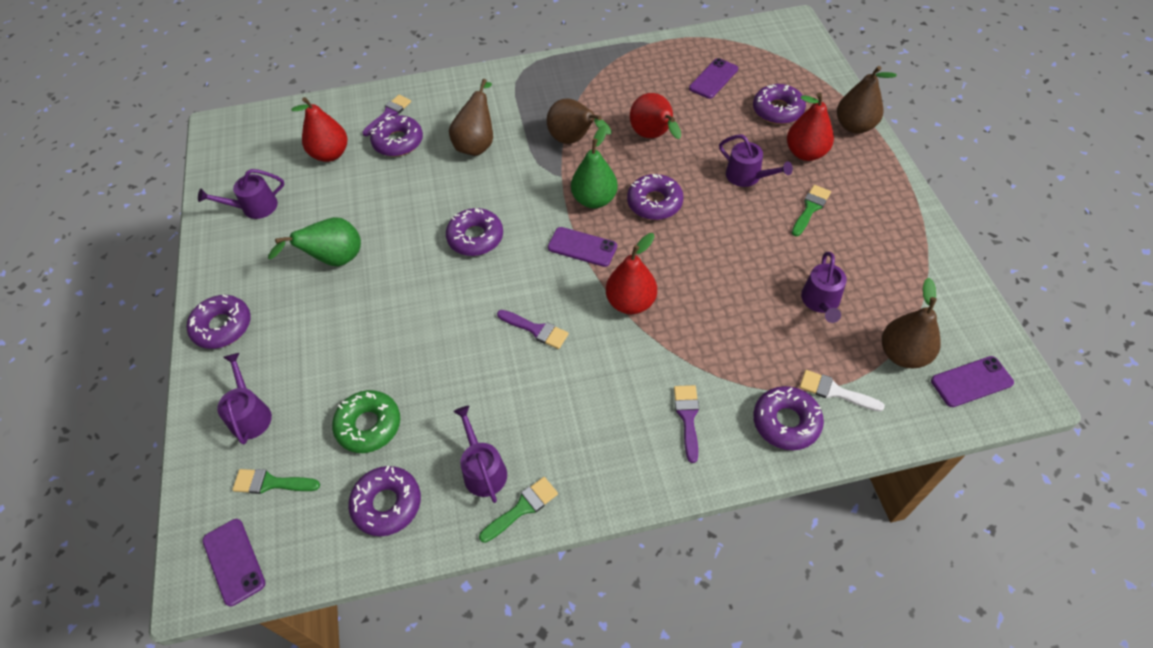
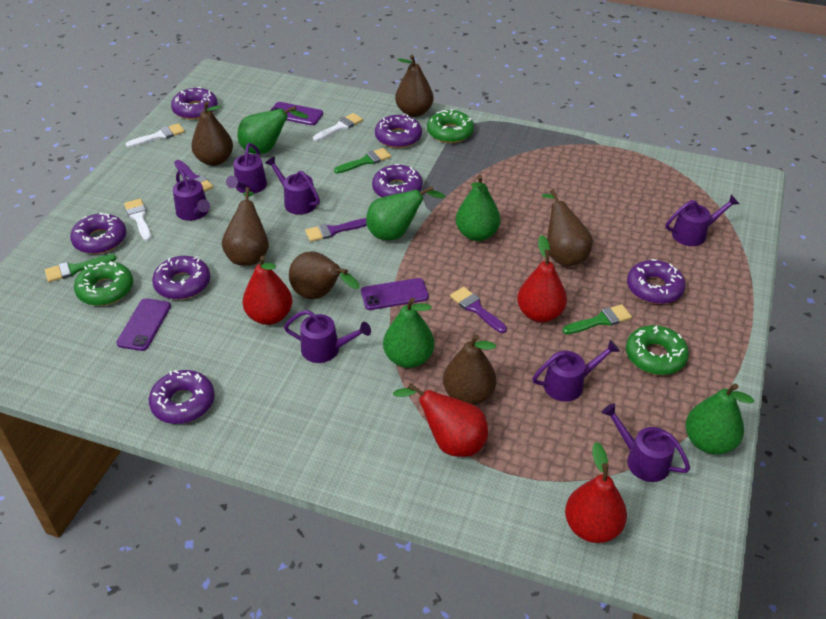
brown pear: 4 -> 6
green donut: 1 -> 3
green pear: 2 -> 5
purple phone: 4 -> 3
purple watering can: 5 -> 7
white brush: 1 -> 3

